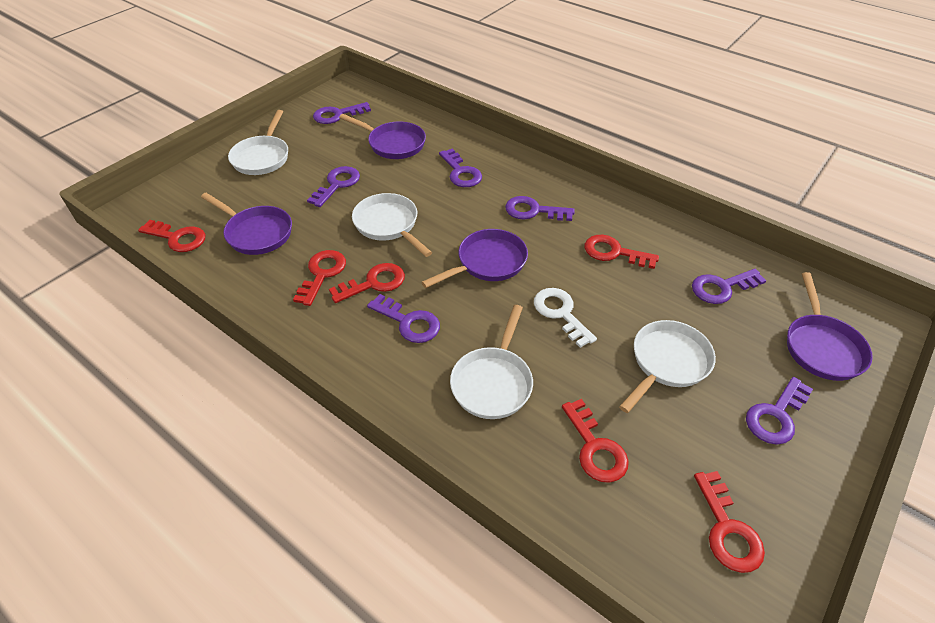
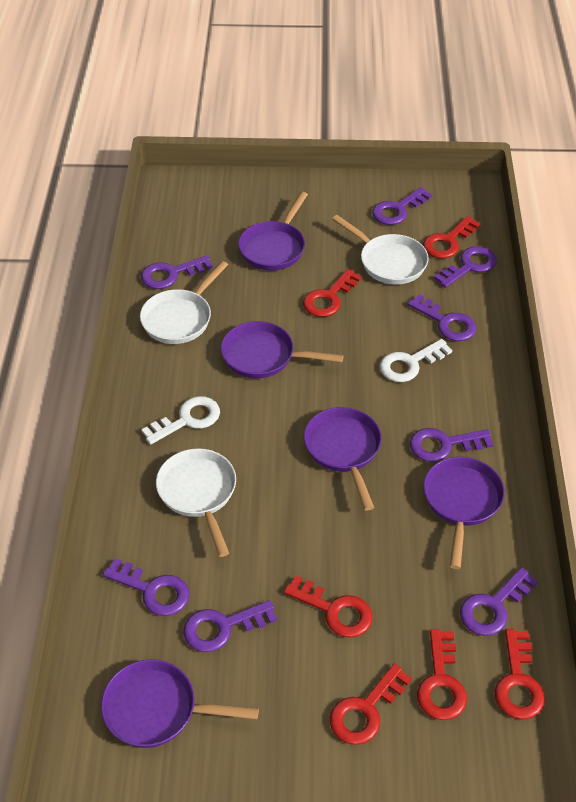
purple key: 7 -> 8
purple pan: 4 -> 5
white key: 1 -> 2
white pan: 4 -> 3

